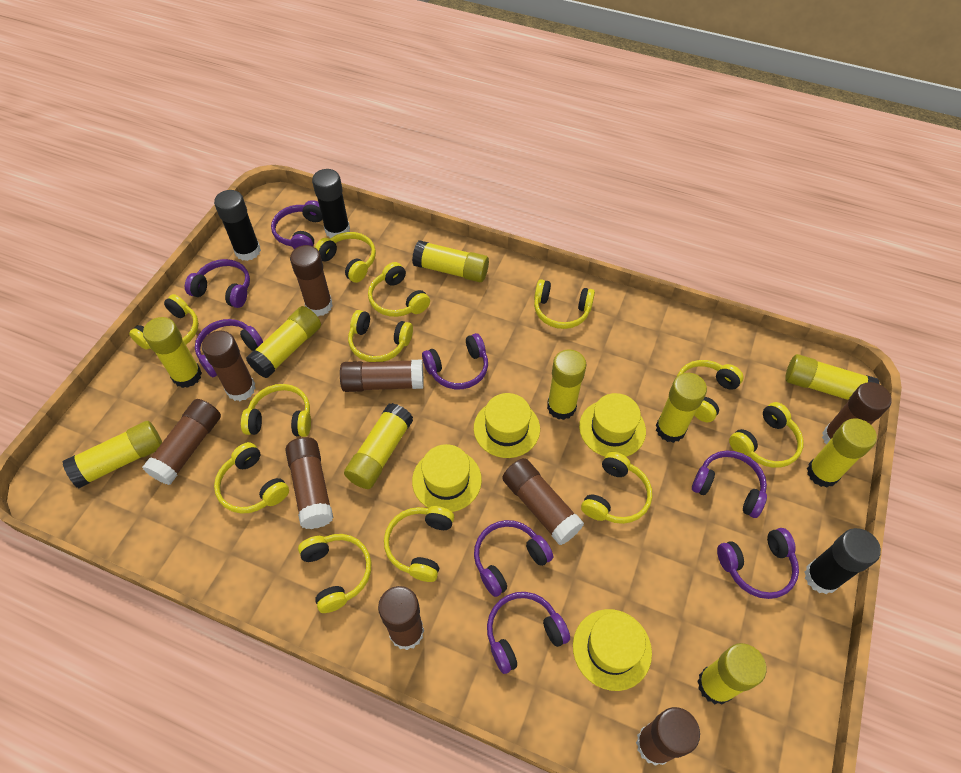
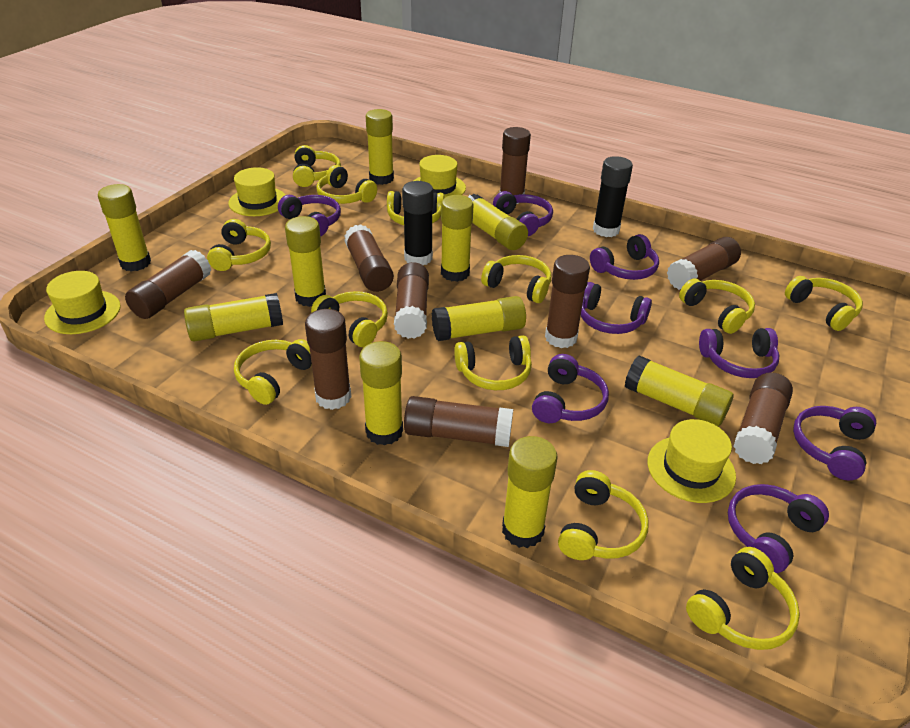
black glue stick: 3 -> 2

